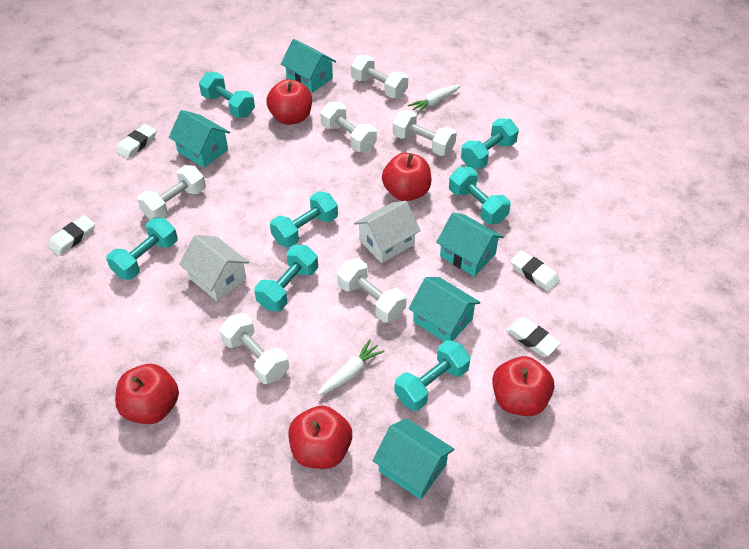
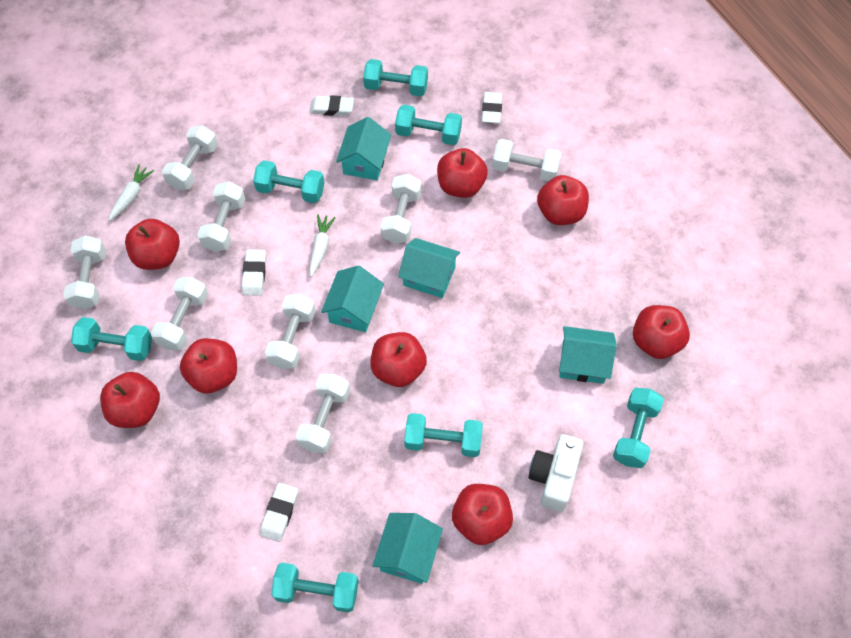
red apple: 5 -> 8
white camera: 0 -> 1
white dumbbell: 6 -> 8
white house: 2 -> 0

